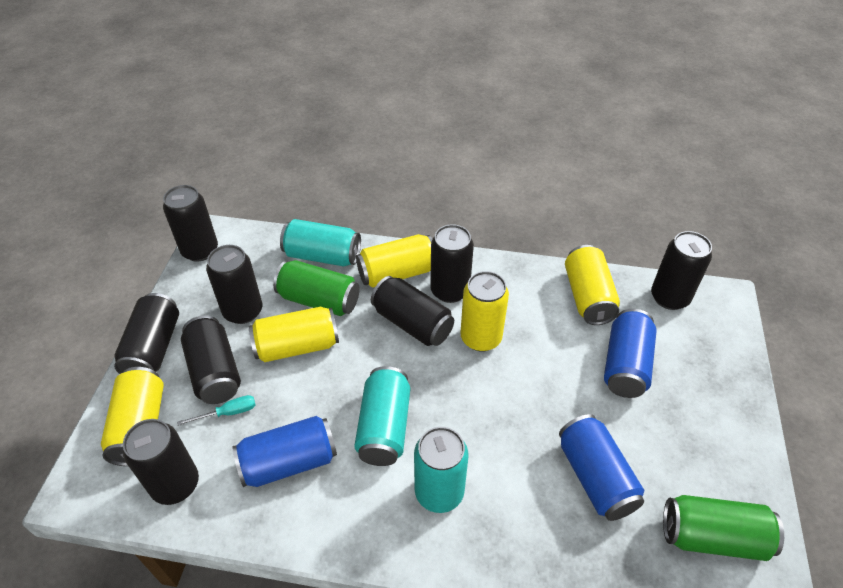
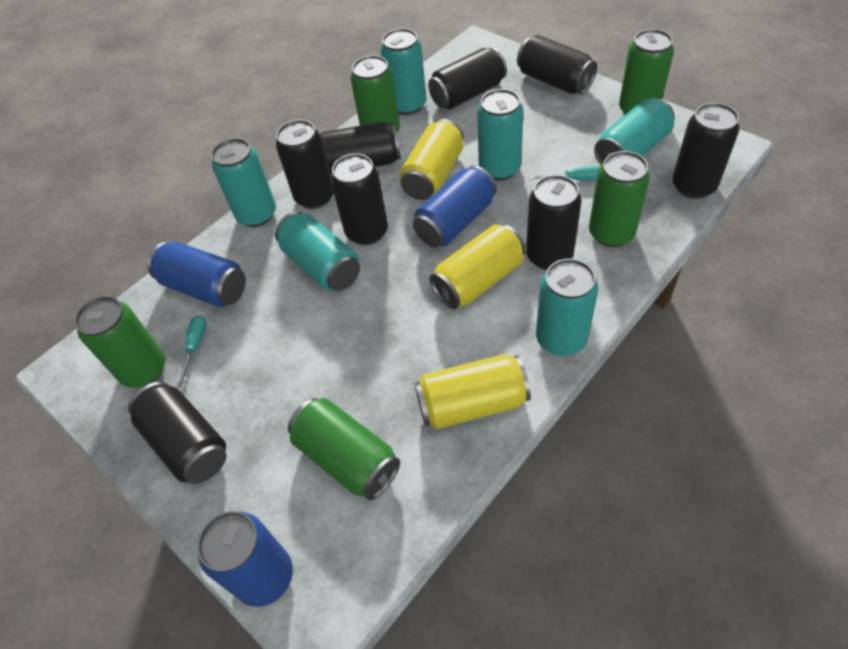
green can: 2 -> 5
turquoise can: 3 -> 6
turquoise screwdriver: 1 -> 2
yellow can: 5 -> 3

